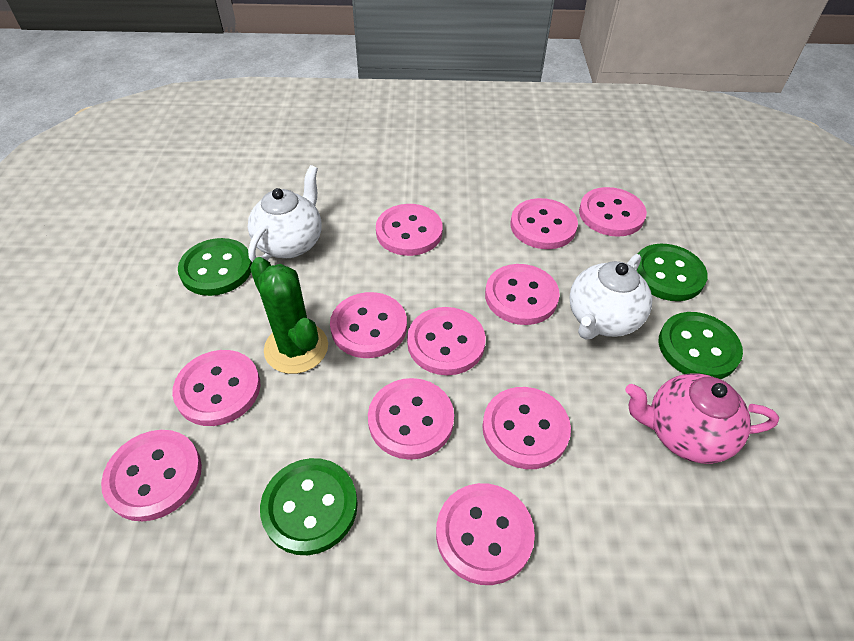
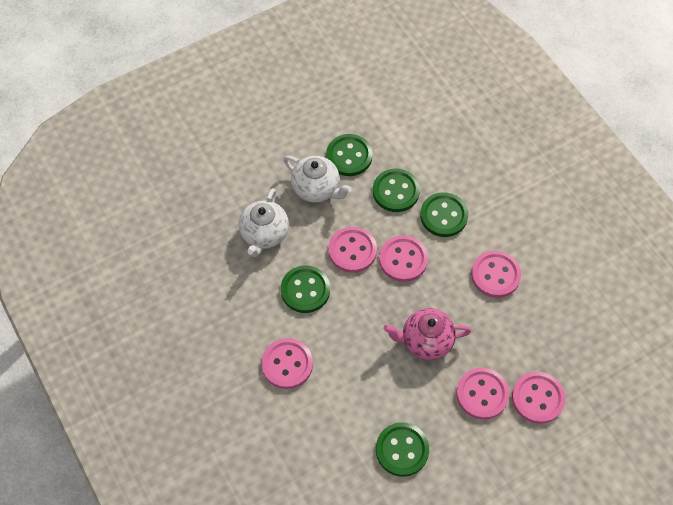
green button: 4 -> 5
green cactus: 1 -> 0
pink button: 11 -> 6

